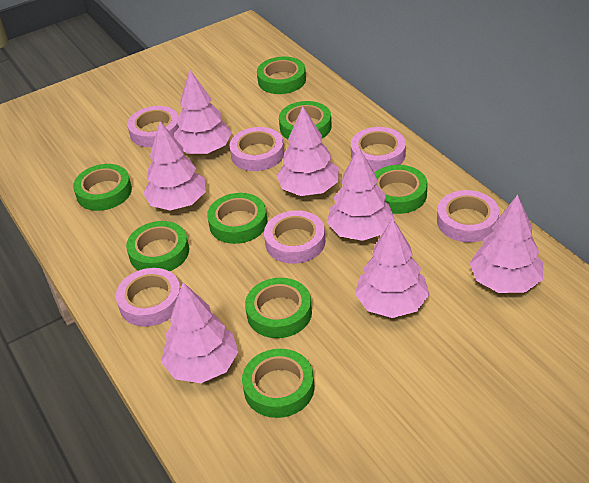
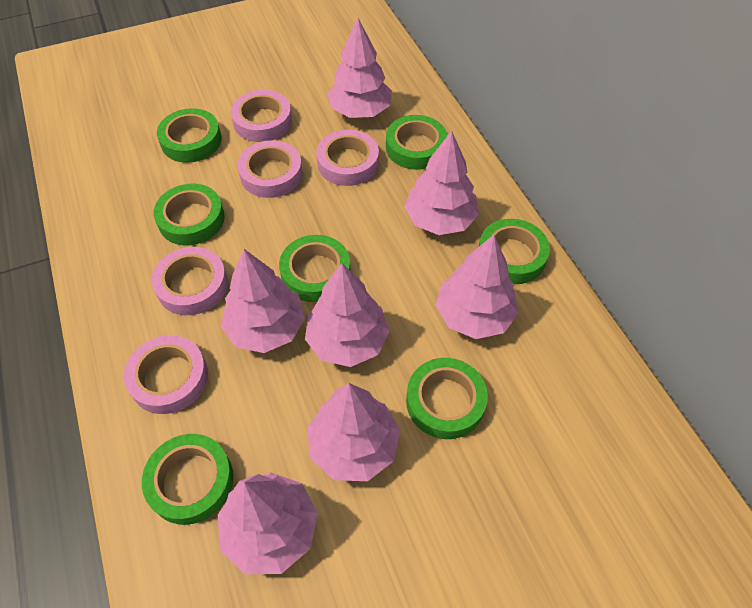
green tape: 8 -> 7
pink tape: 6 -> 5

